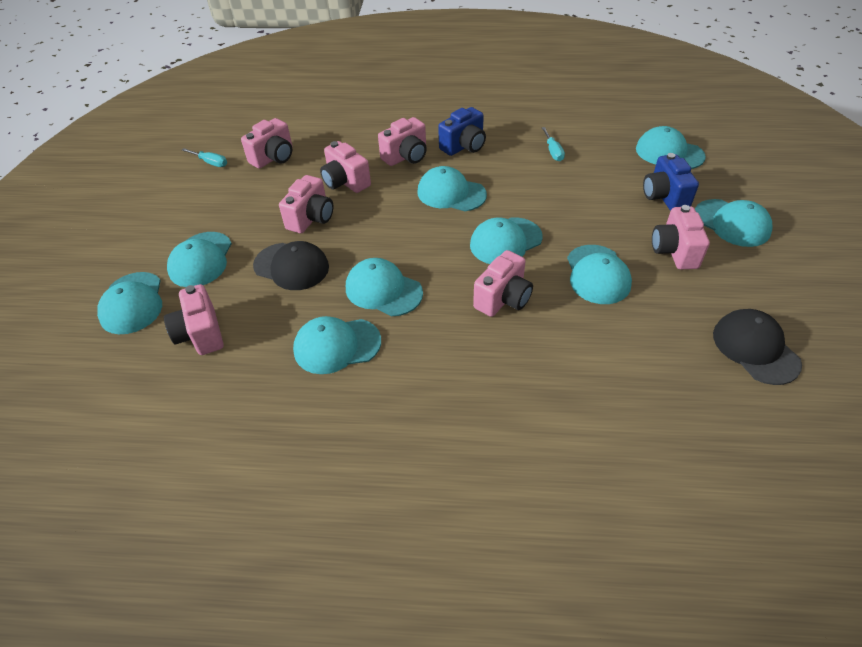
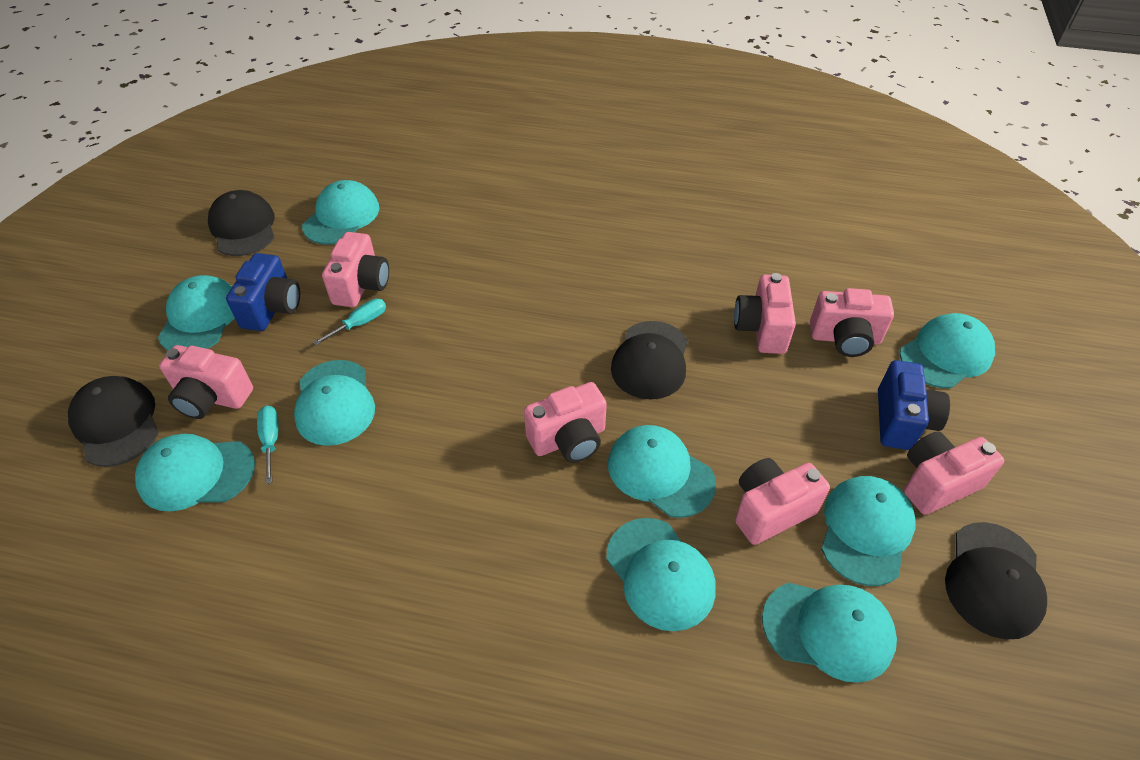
black cap: 2 -> 4

